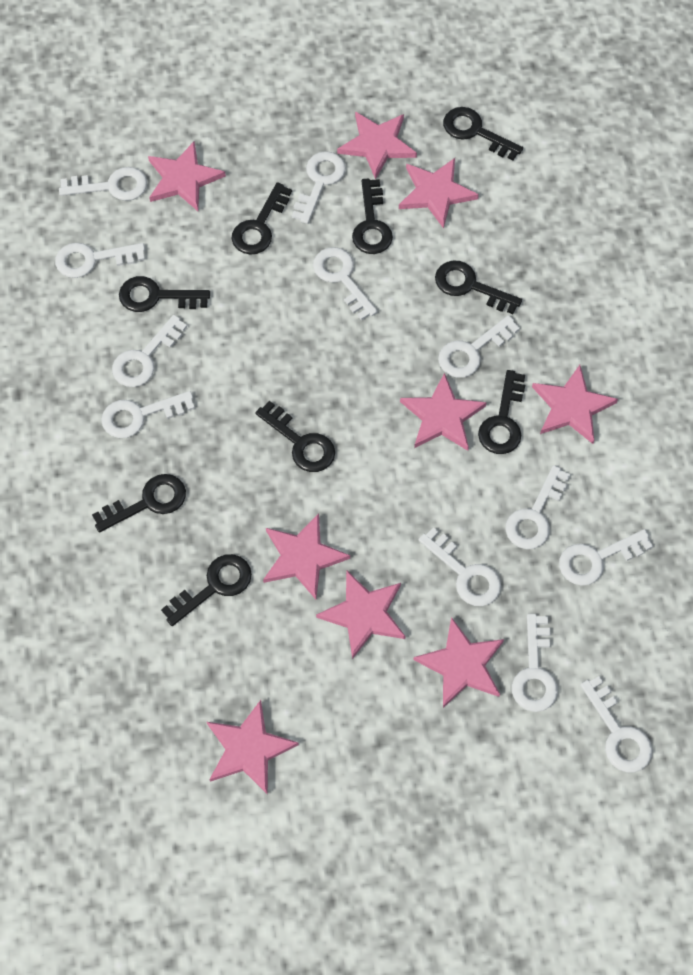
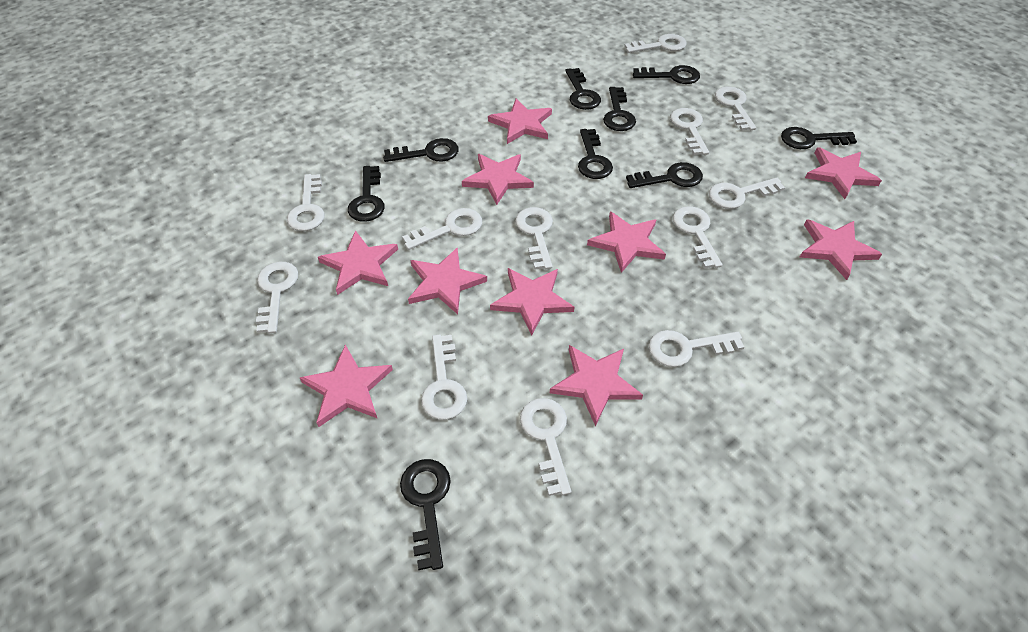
pink star: 9 -> 10

